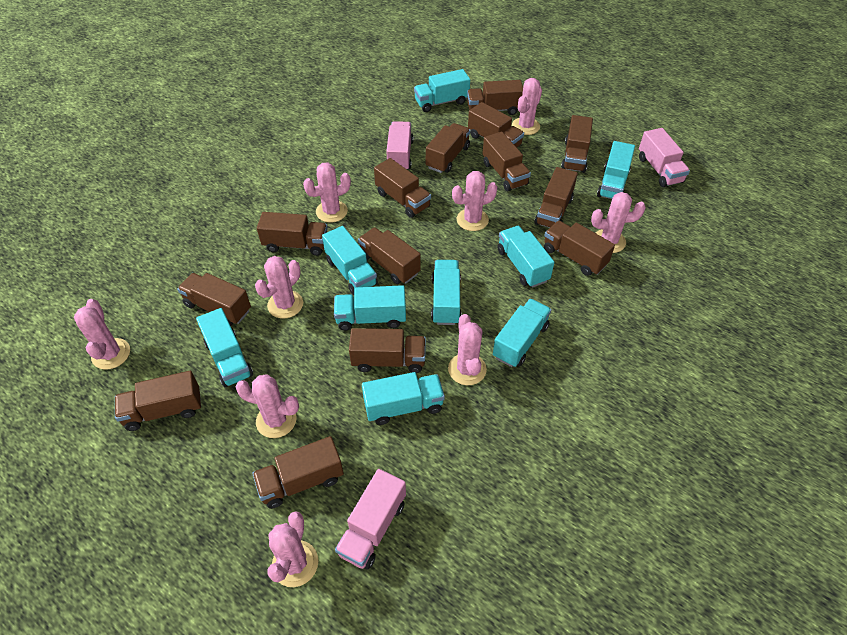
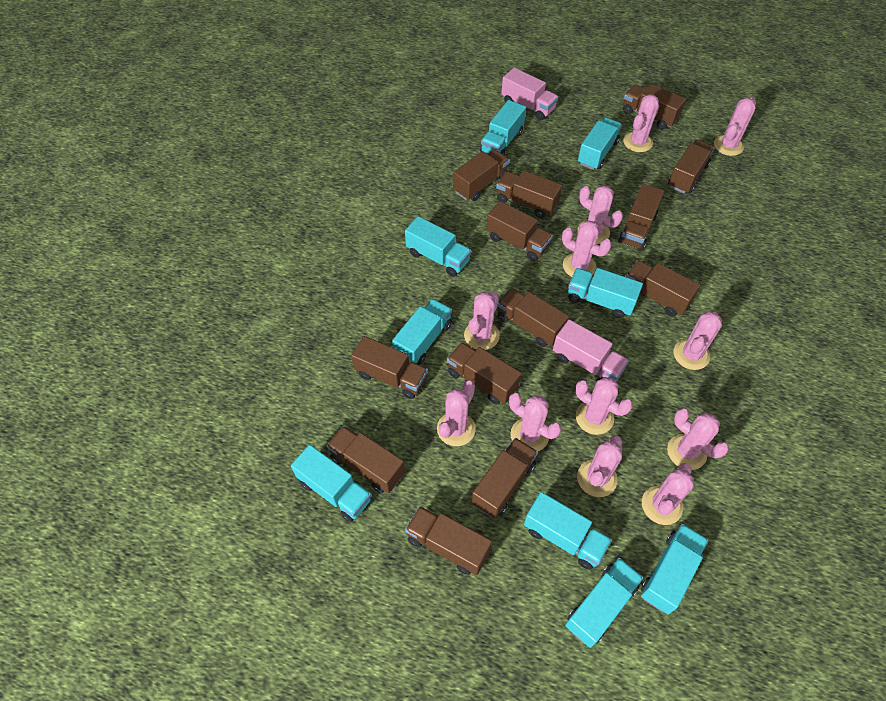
brown truck: 14 -> 13
pink cactus: 9 -> 12
pink truck: 3 -> 2

